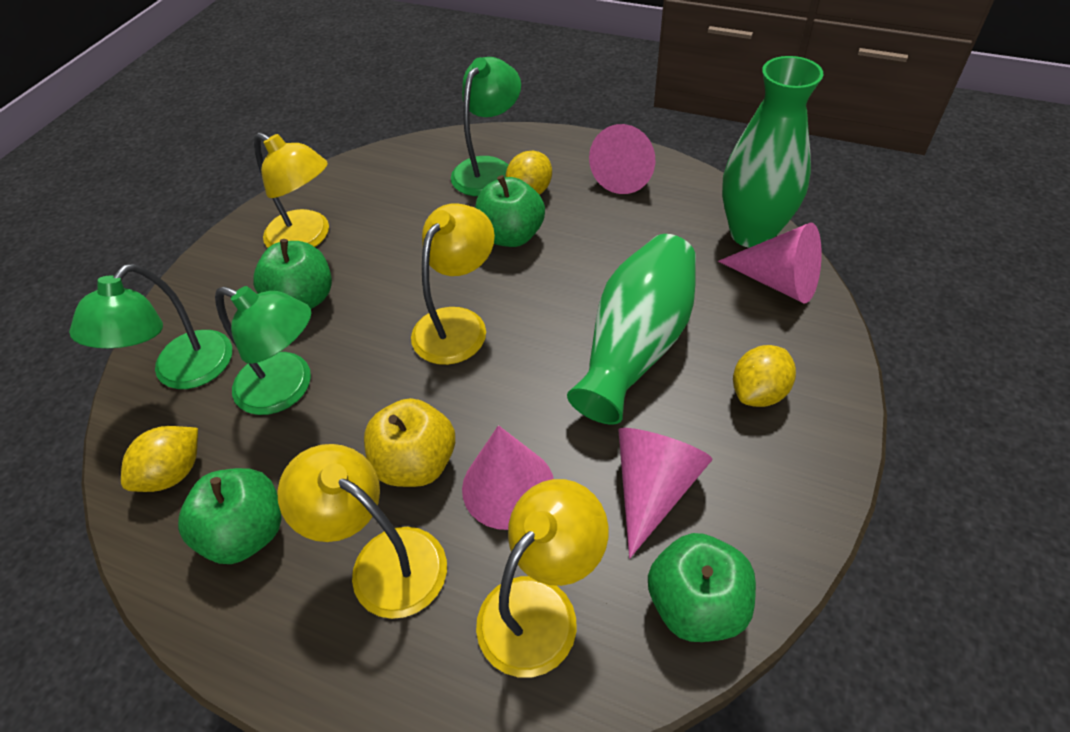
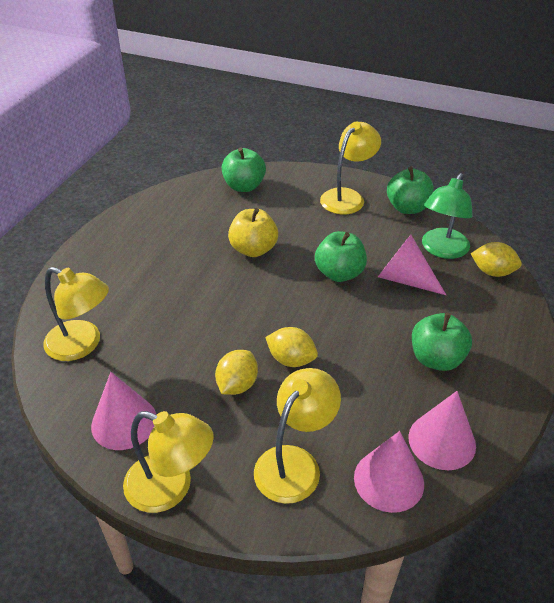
green lamp: 3 -> 1
green vase: 2 -> 0

